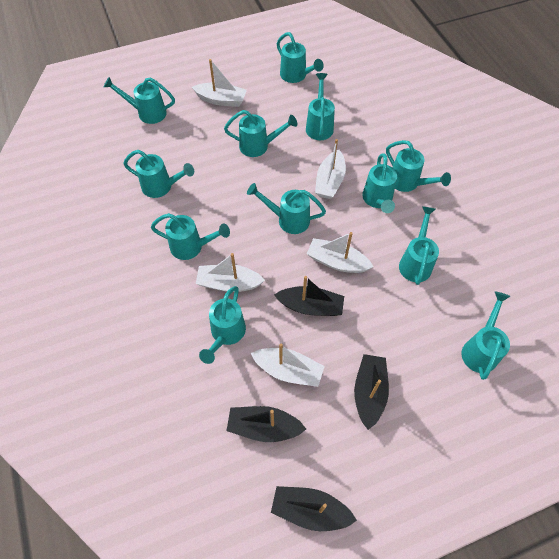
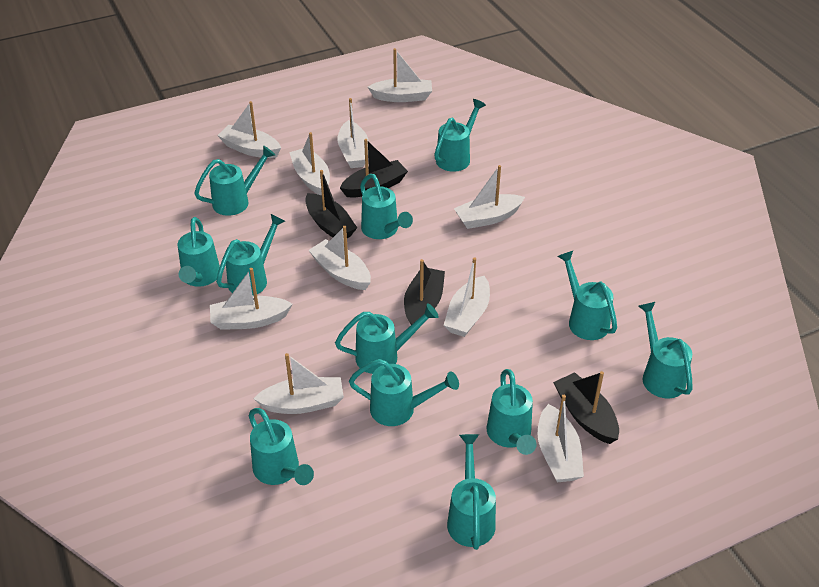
white boat: 5 -> 10

